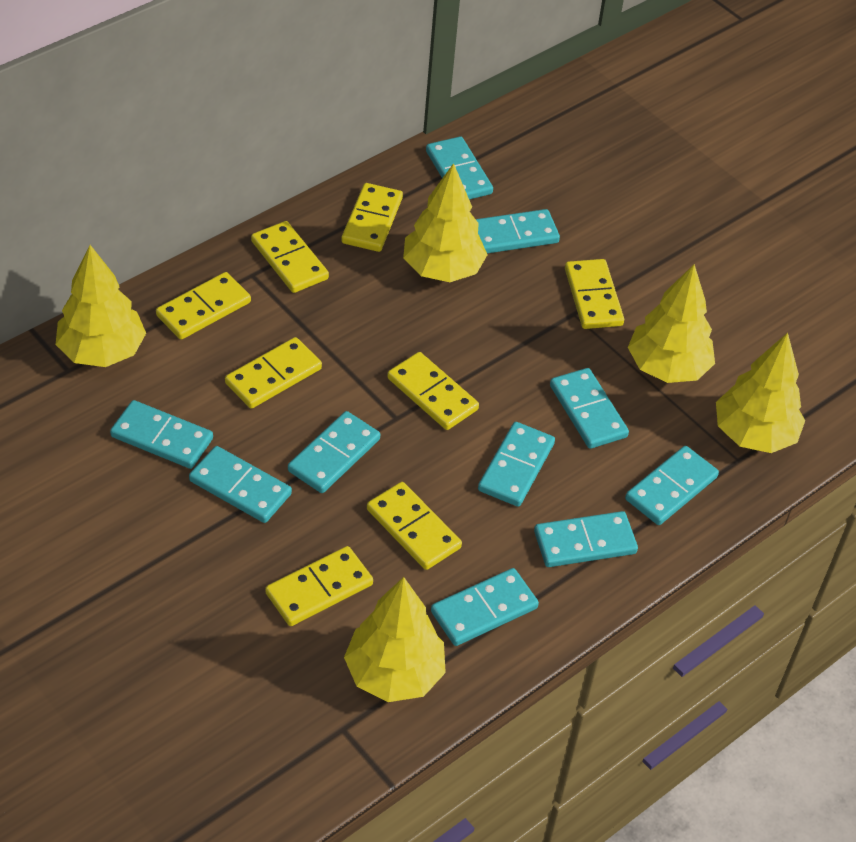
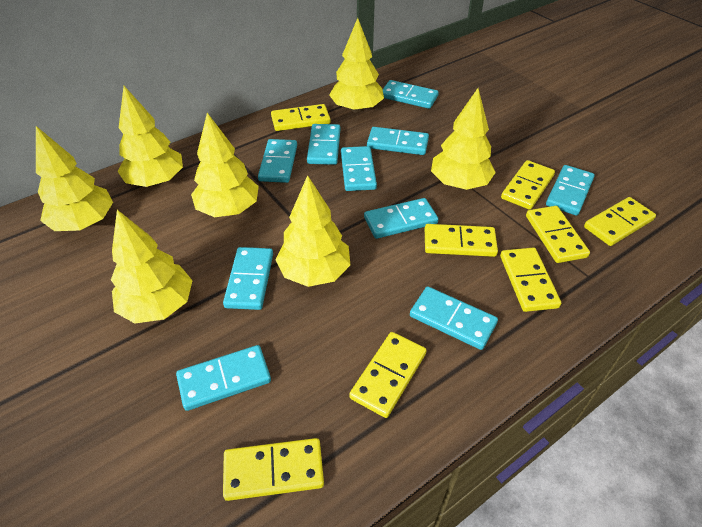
yellow tree: 5 -> 7

